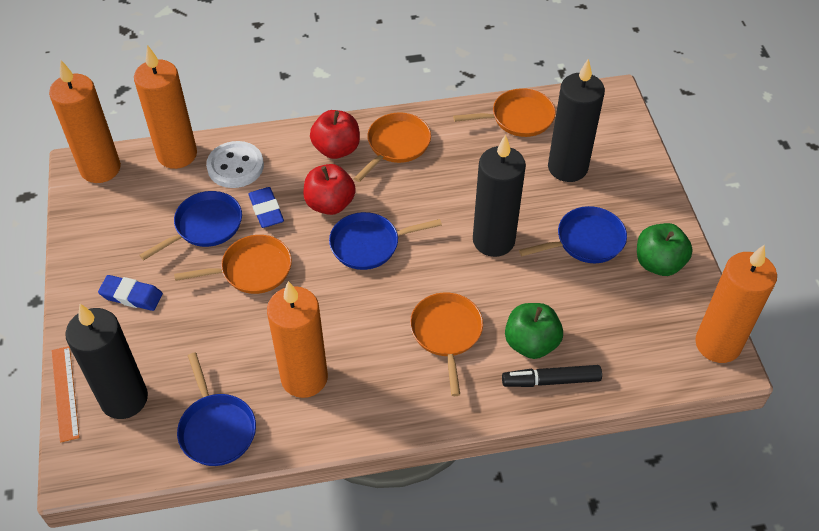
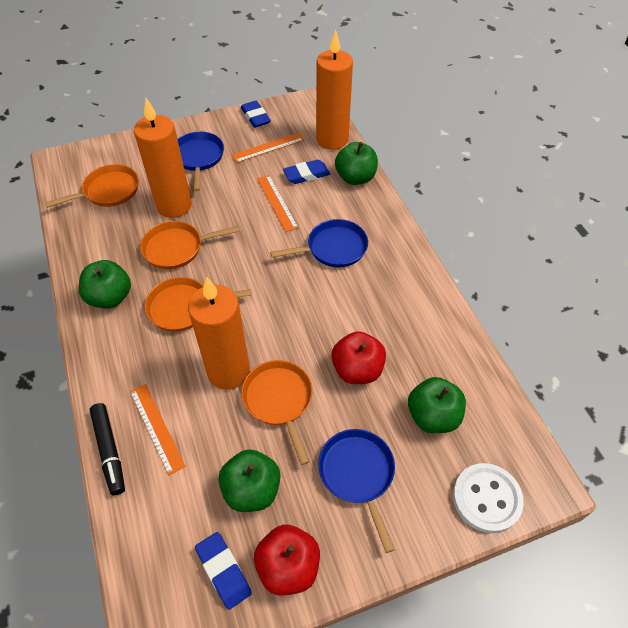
black candle: 3 -> 0
blue eraser: 2 -> 3
blue pan: 4 -> 3
green apple: 2 -> 4
orange candle: 4 -> 3
orange ruler: 1 -> 3

